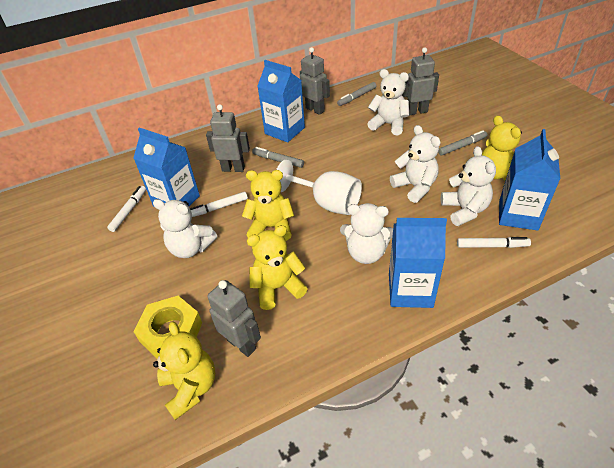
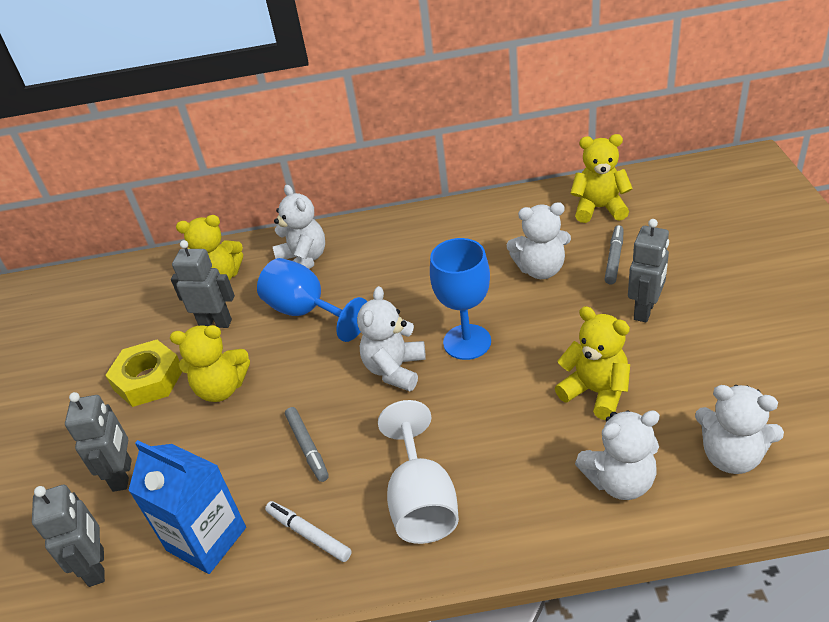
blue carton: 4 -> 1
blue goblet: 0 -> 2
grey marker: 3 -> 2
white marker: 3 -> 1

